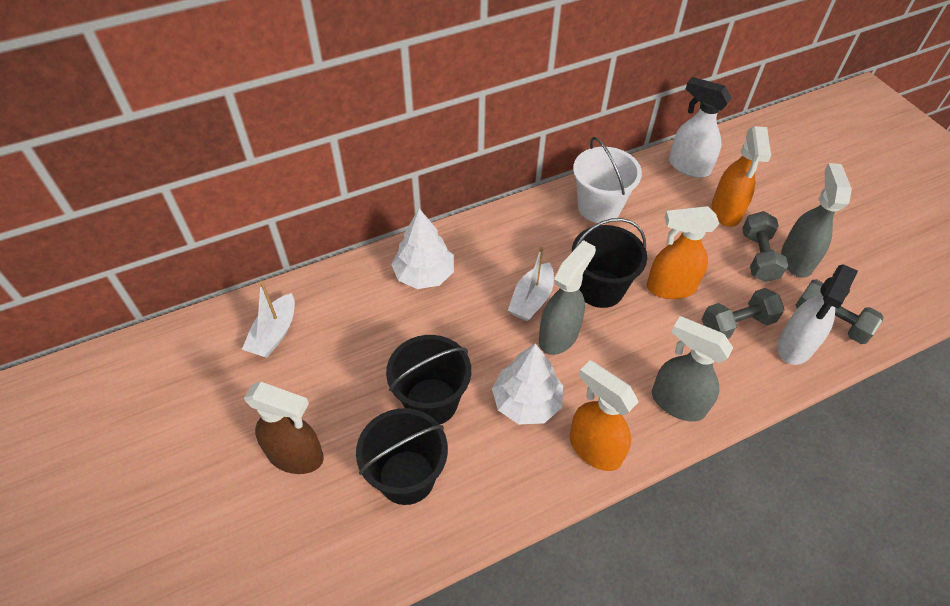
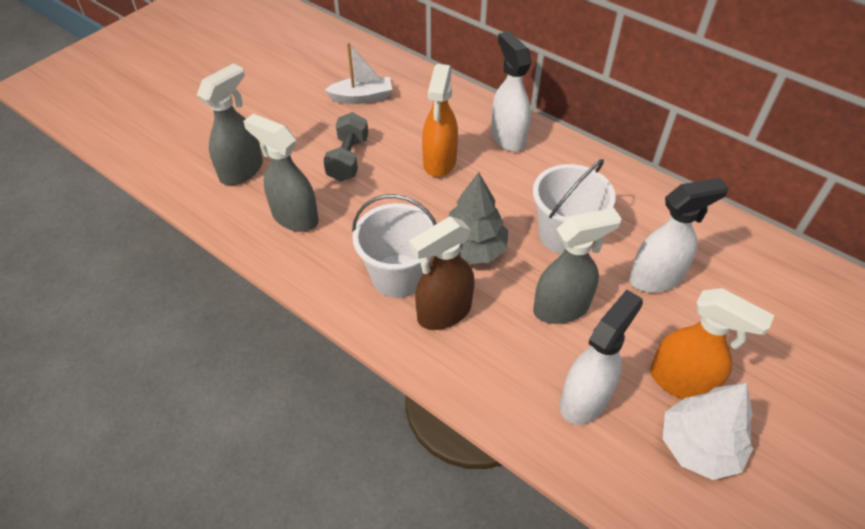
black bucket: 3 -> 0
grey dumbbell: 3 -> 1
grey tree: 0 -> 1
orange spray bottle: 3 -> 2
white boat: 2 -> 1
white bucket: 1 -> 2
white spray bottle: 2 -> 3
white tree: 2 -> 1

